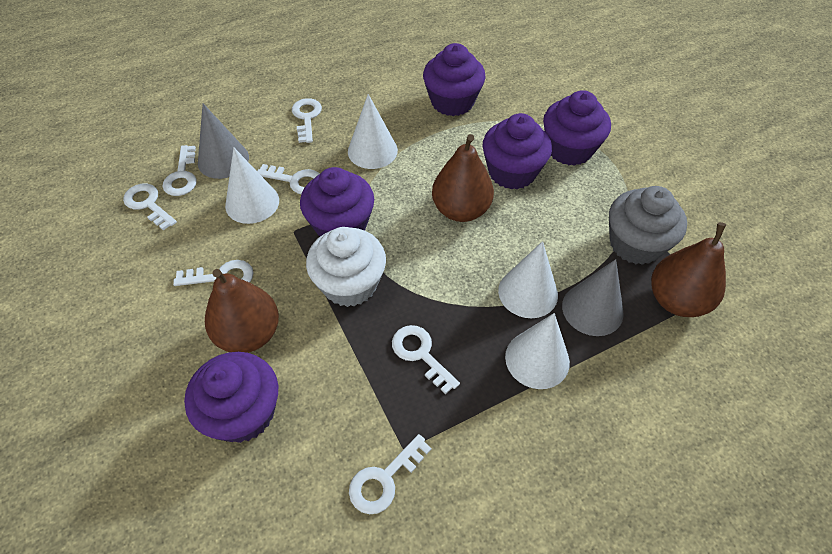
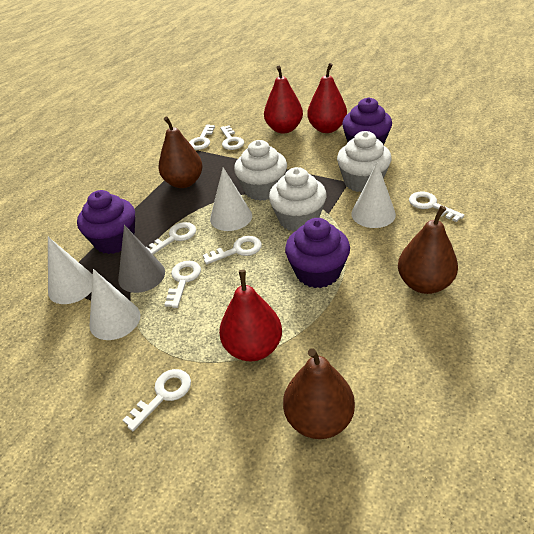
grey cone: 2 -> 1
grey cupcake: 1 -> 0
purple cupcake: 5 -> 3
red pear: 0 -> 3
white cupcake: 1 -> 3

